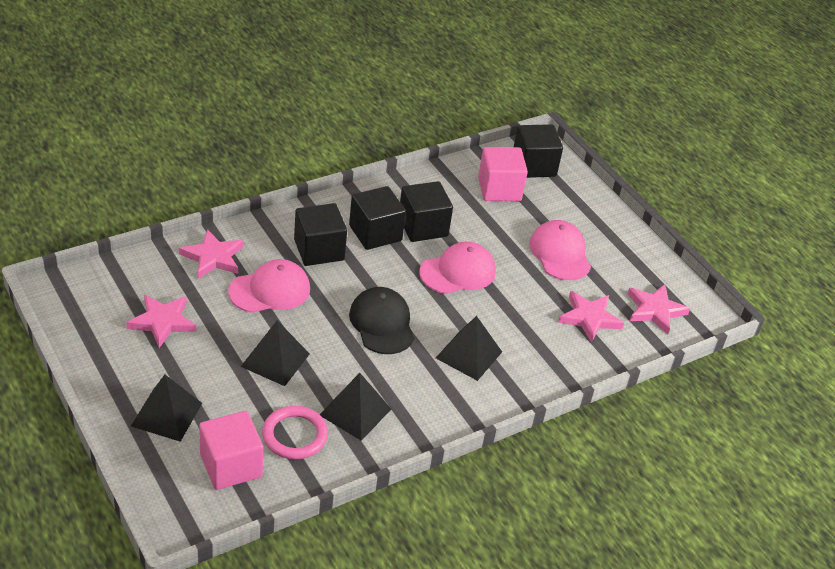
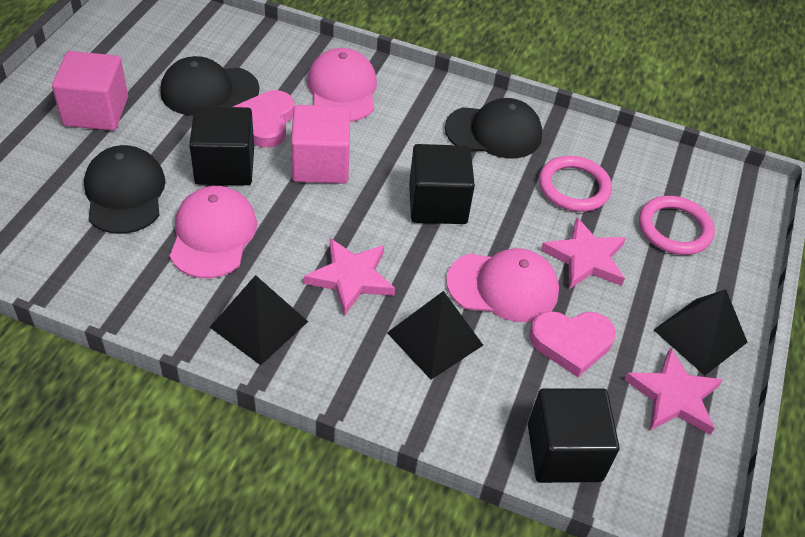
black cap: 1 -> 3
black cube: 4 -> 3
black pyramid: 4 -> 3
pink heart: 0 -> 2
pink ring: 1 -> 2
pink star: 4 -> 3

